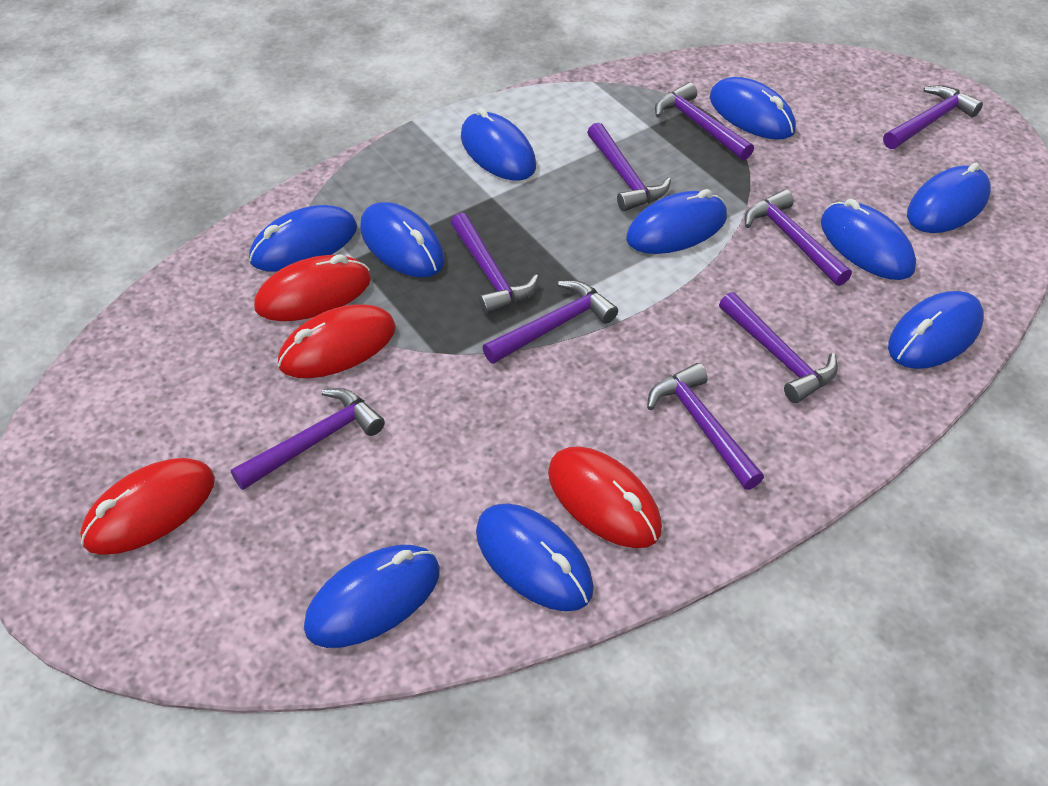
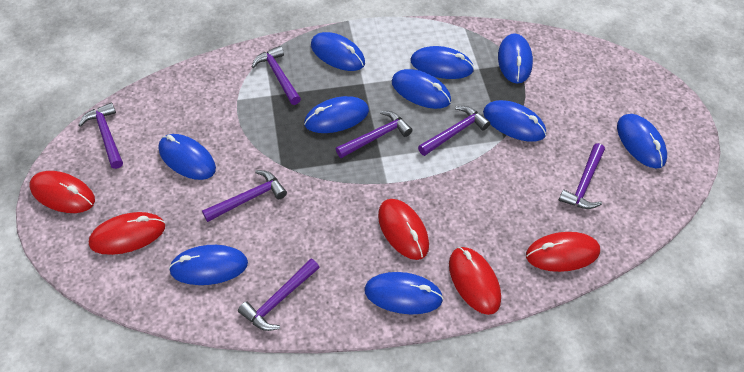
purple hammer: 9 -> 7
red mouse: 4 -> 5

